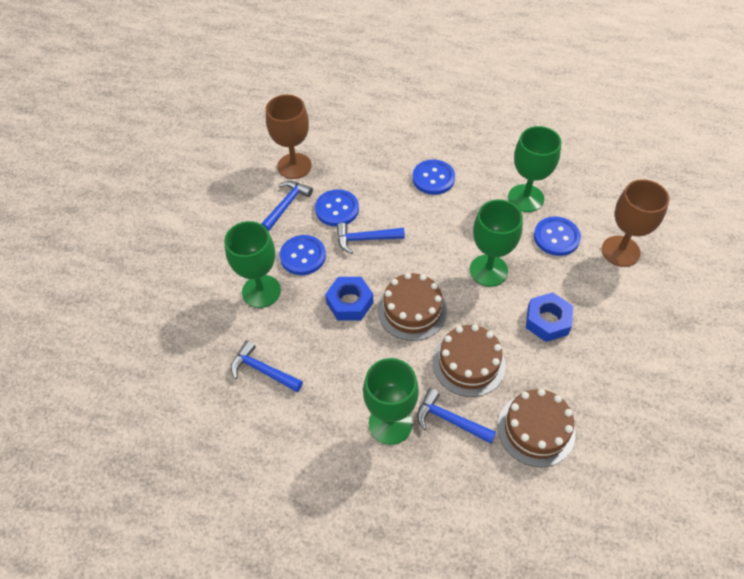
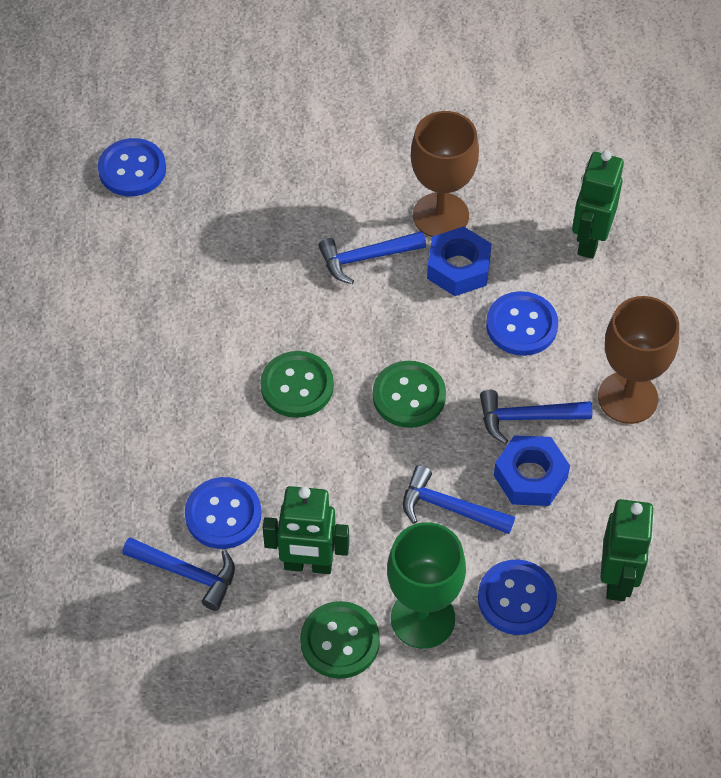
brown cake: 3 -> 0
green button: 0 -> 3
green goblet: 4 -> 1
green robot: 0 -> 3

